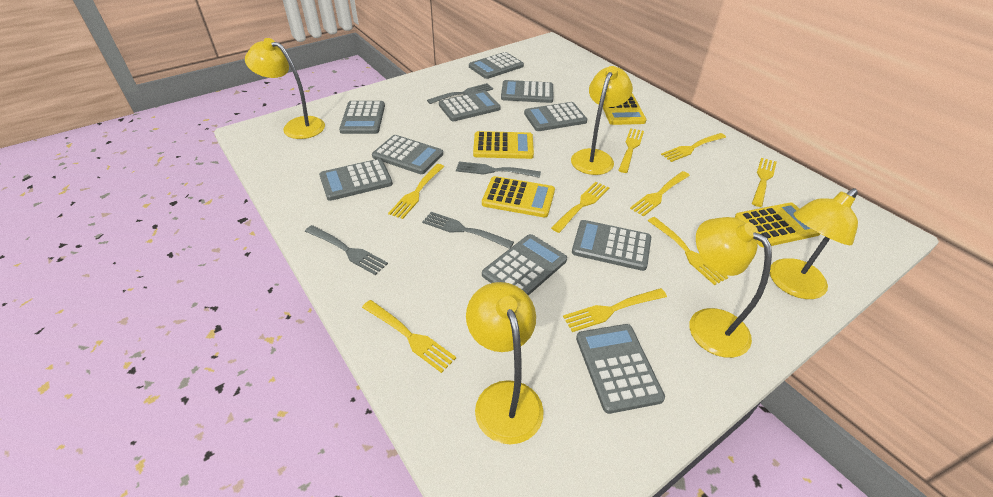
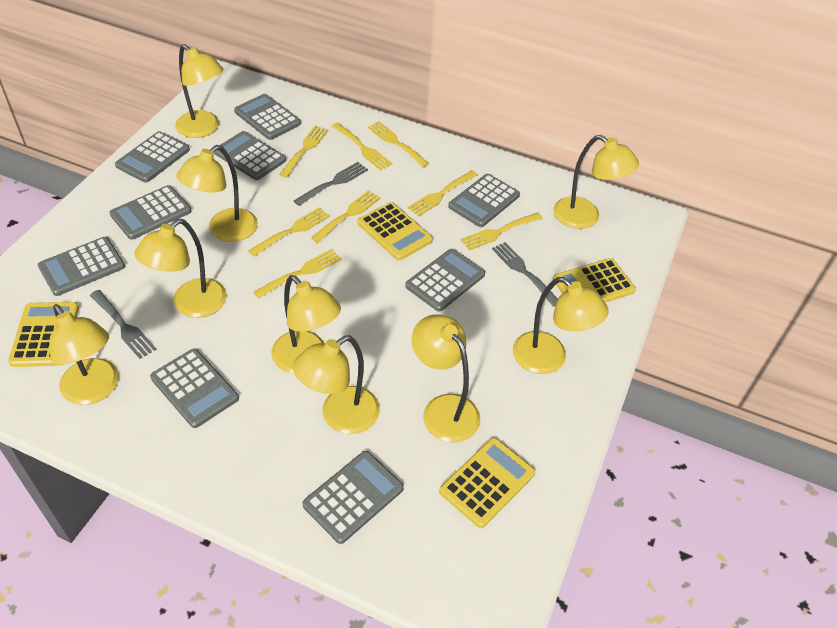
grey calculator: 10 -> 9
grey fork: 4 -> 3
yellow fork: 9 -> 8
yellow lamp: 5 -> 9

